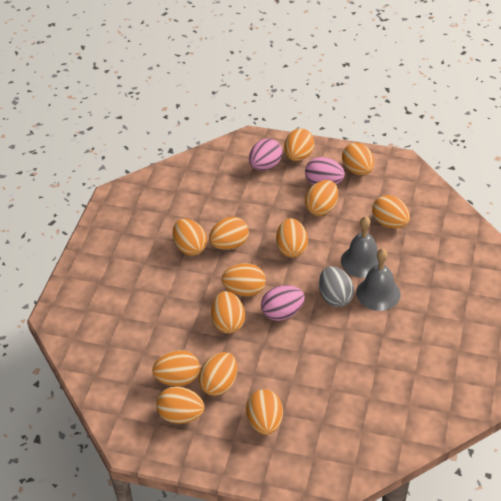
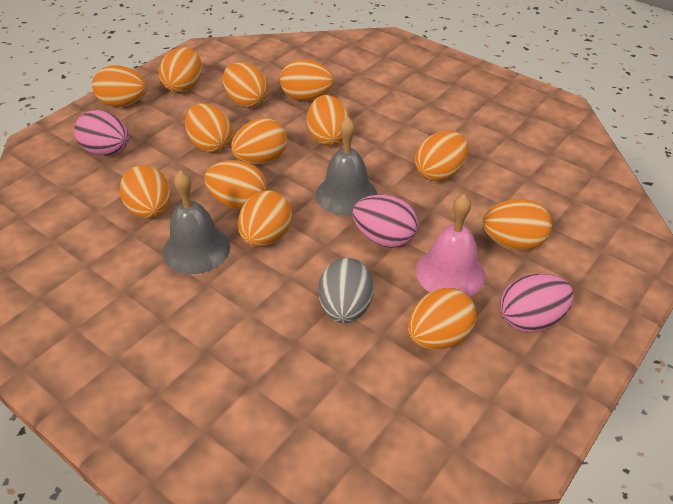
pink bell: 0 -> 1

